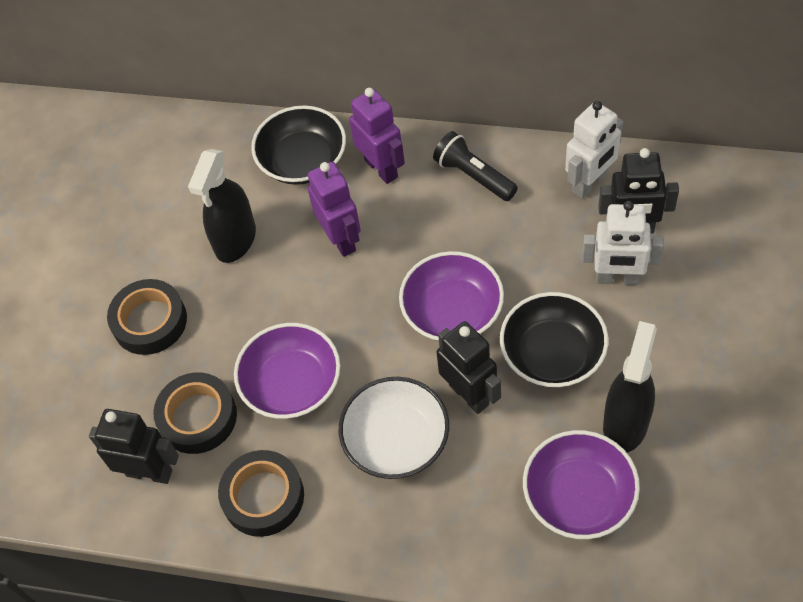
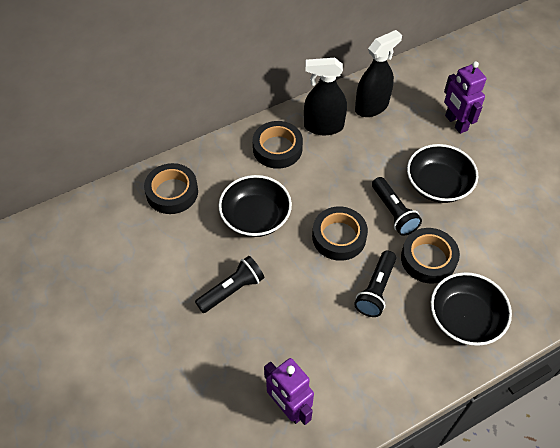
black bowl: 2 -> 3
black flashlight: 1 -> 3
black robot: 3 -> 0
black tape: 3 -> 4
purple bowl: 3 -> 0
white bowl: 1 -> 0
white robot: 2 -> 0

